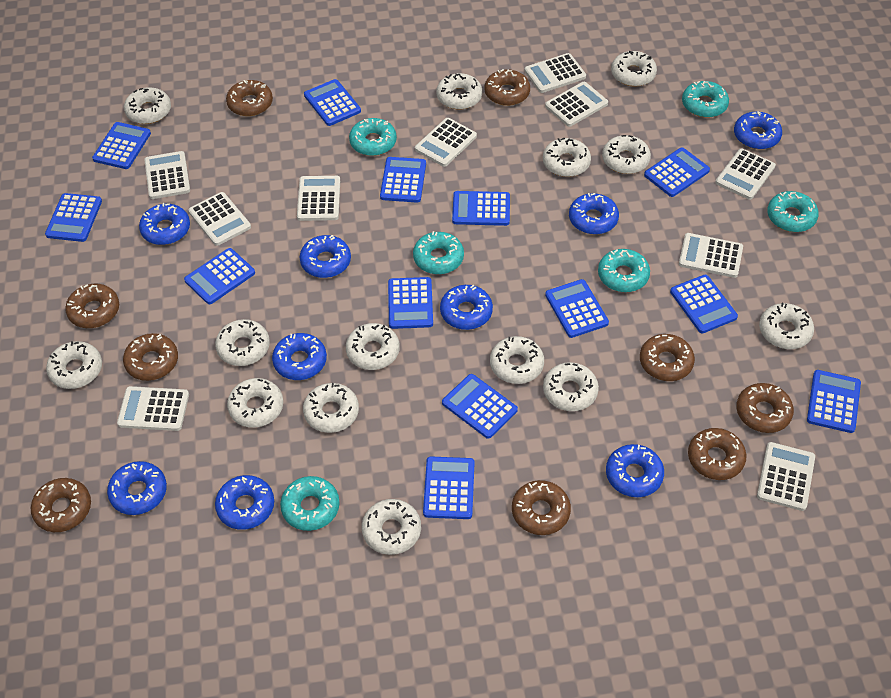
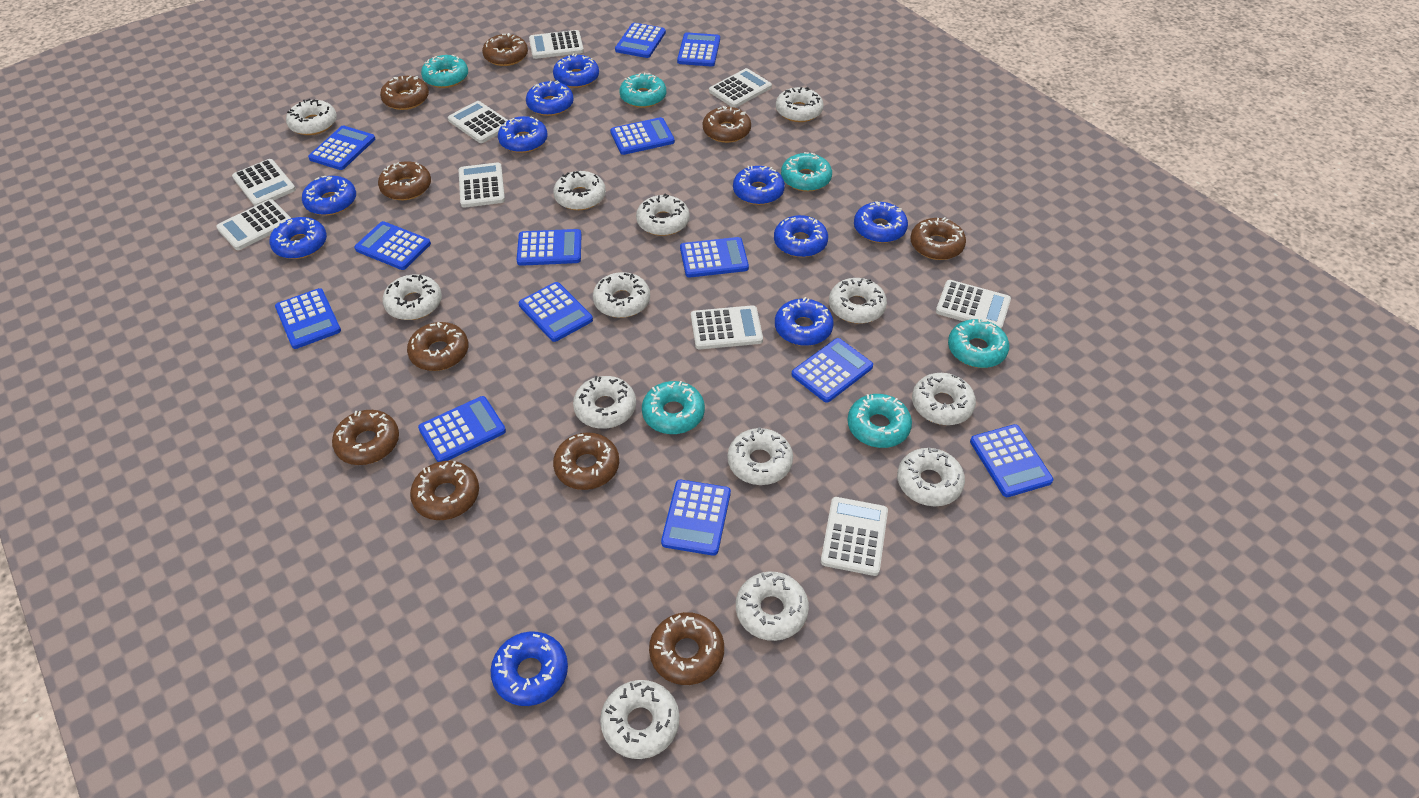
blue donut: 9 -> 10
brown donut: 9 -> 10
white calculator: 10 -> 9
white donut: 14 -> 13

